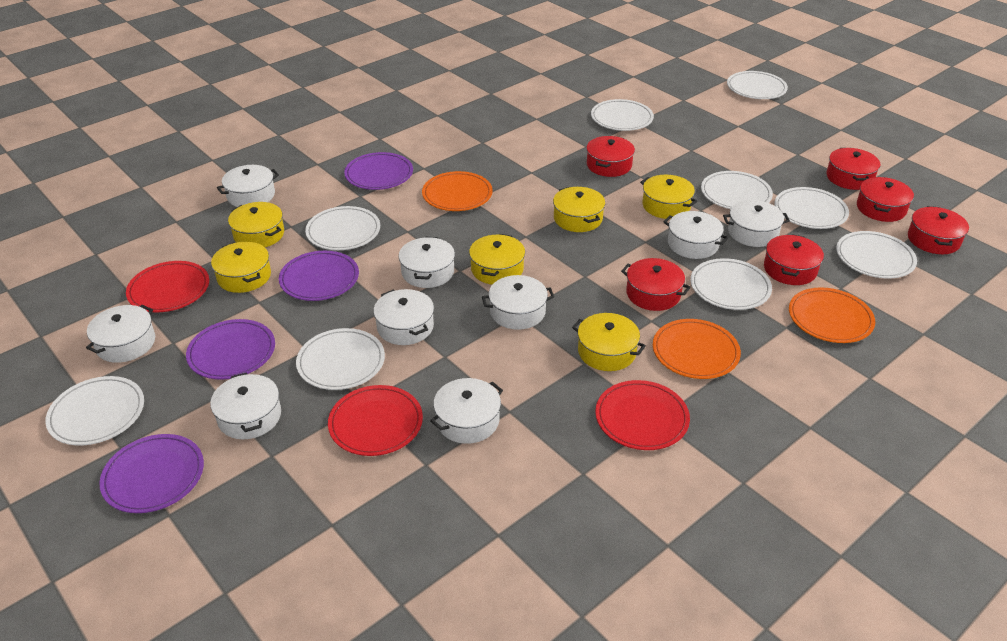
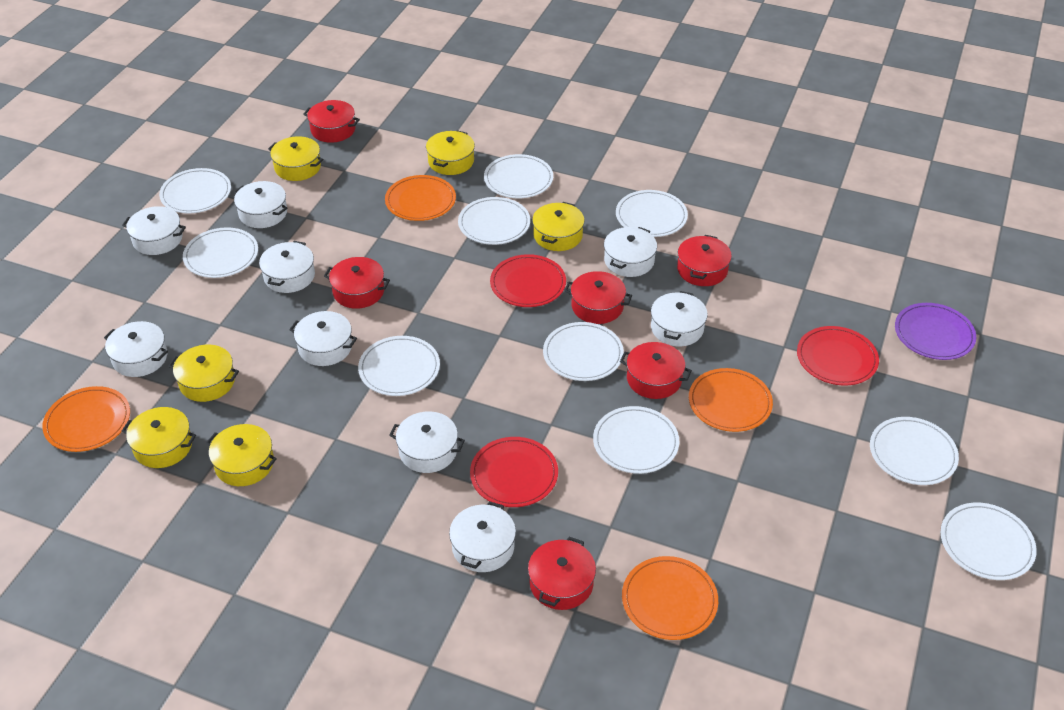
orange plate: 3 -> 4
purple plate: 4 -> 1
white plate: 9 -> 10

